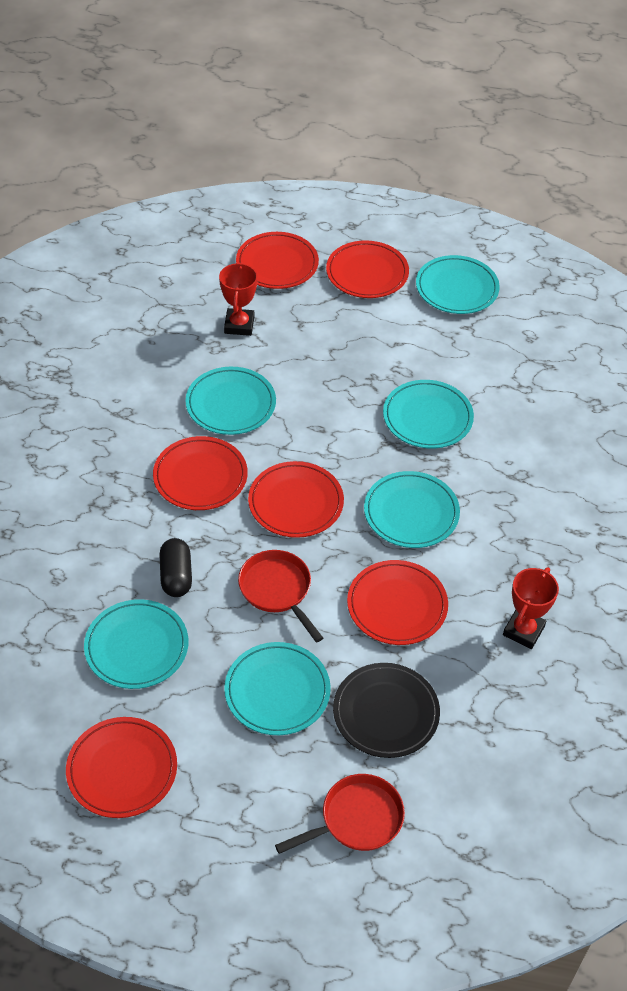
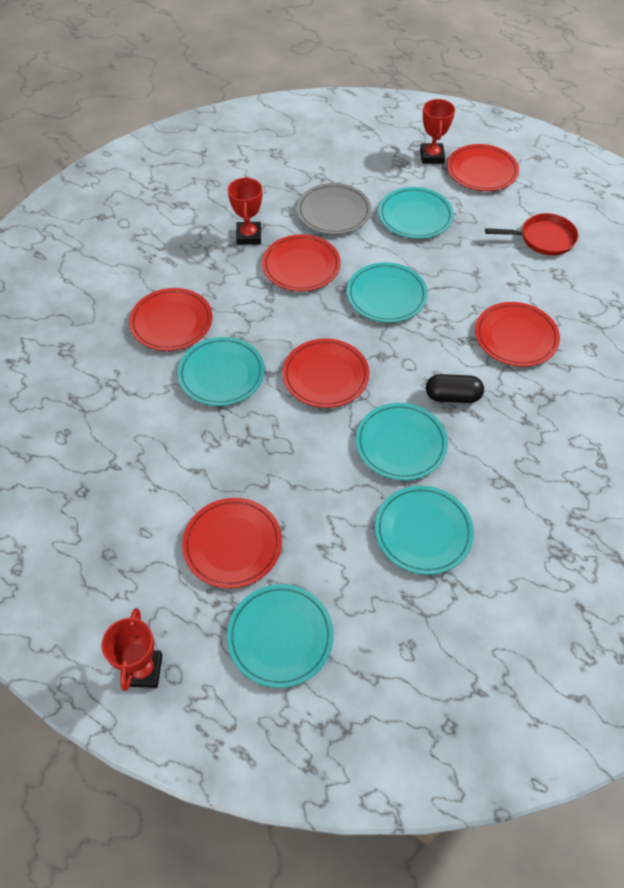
black plate: 1 -> 0
grey plate: 0 -> 1
red pan: 2 -> 1
red trophy: 2 -> 3

